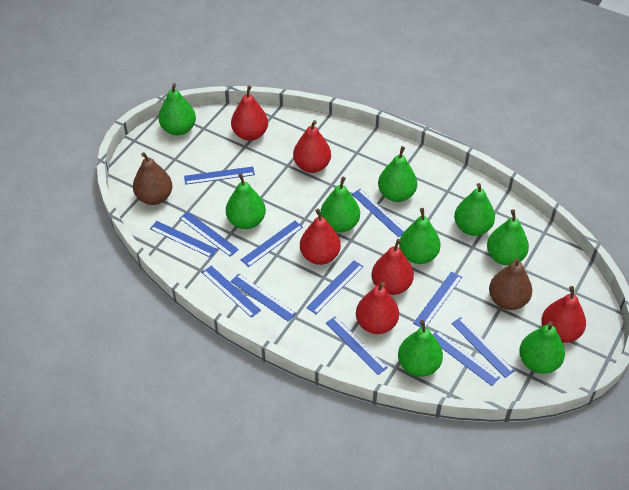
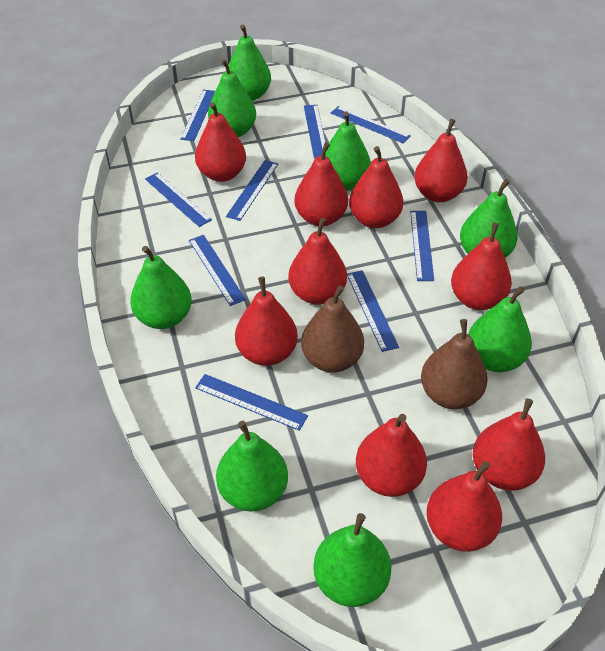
blue ruler: 12 -> 9
green pear: 9 -> 8
red pear: 6 -> 10

